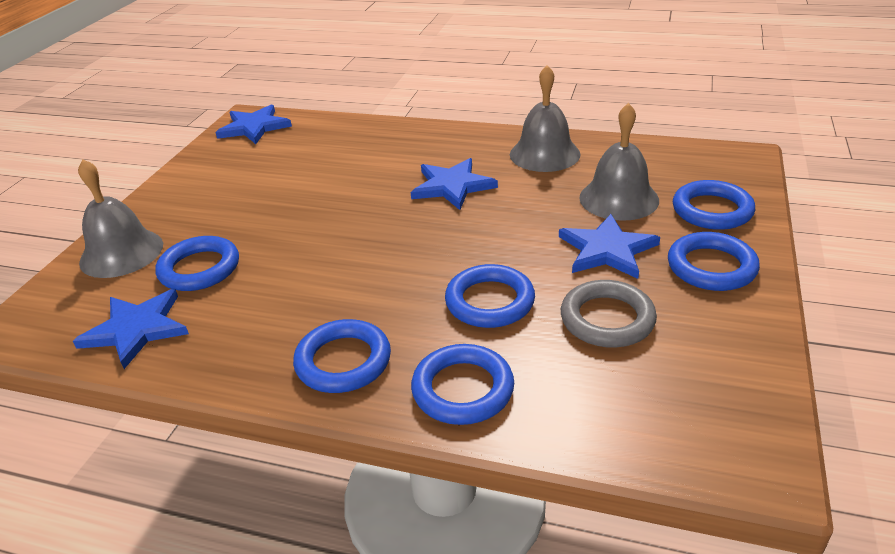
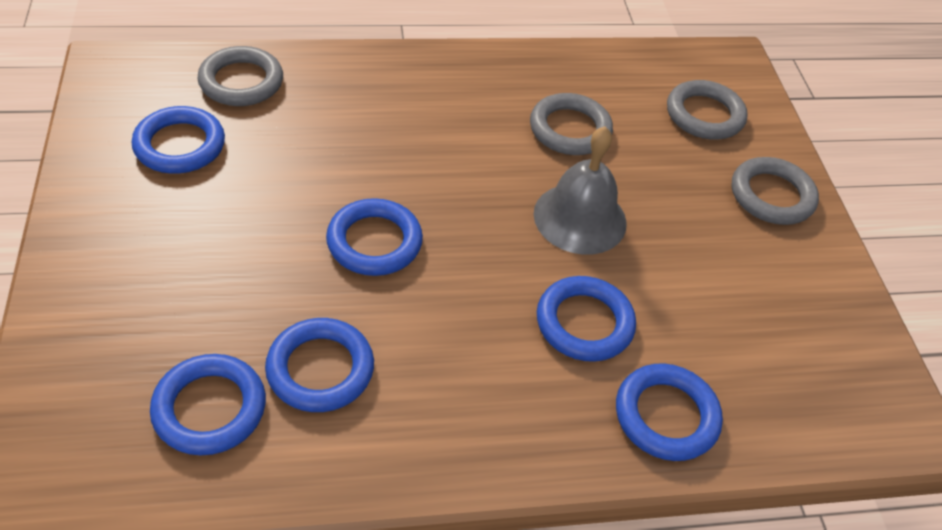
blue star: 4 -> 0
grey bell: 3 -> 1
grey ring: 1 -> 4

